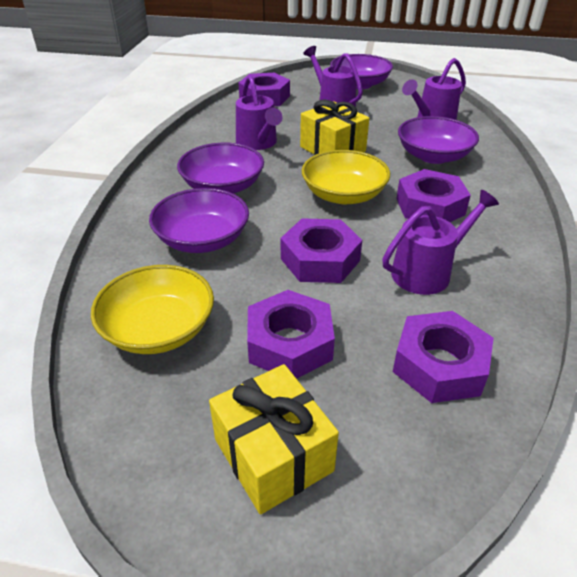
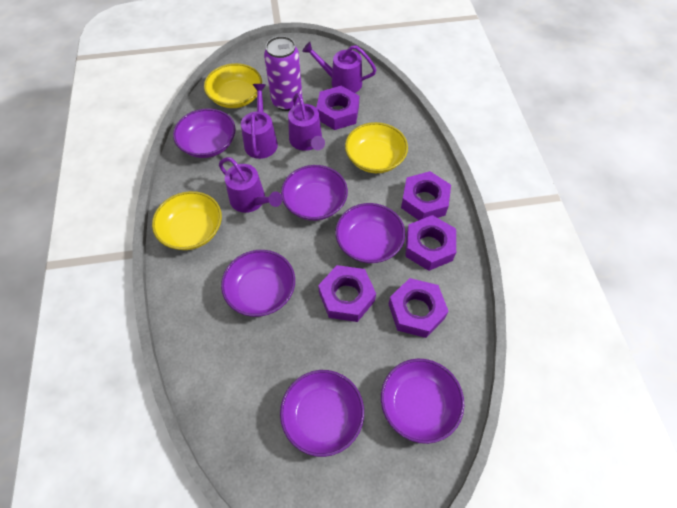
purple bowl: 4 -> 6
purple can: 0 -> 1
yellow bowl: 2 -> 3
yellow gift: 2 -> 0

